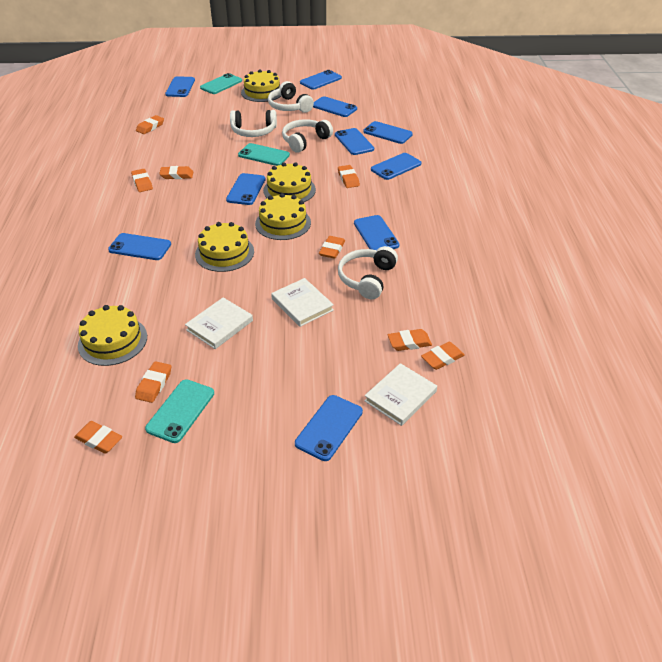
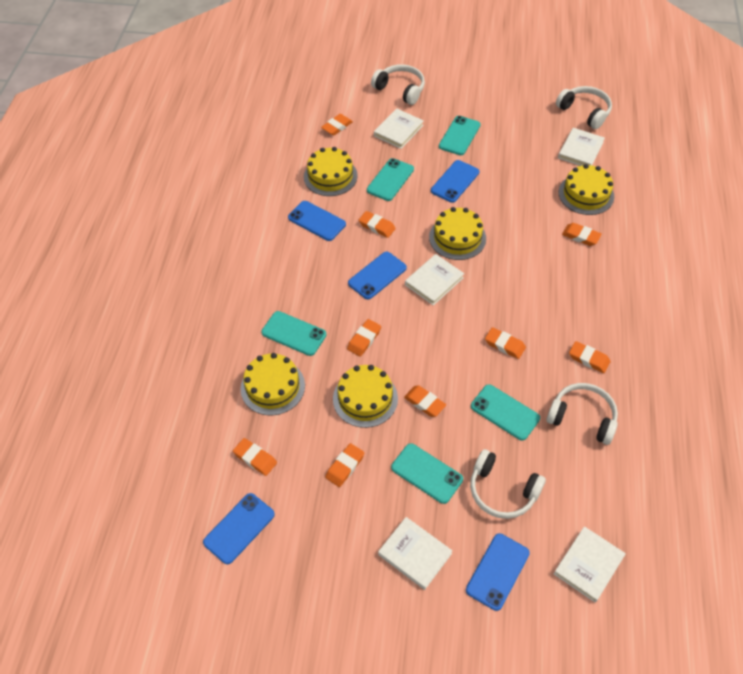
blue phone: 10 -> 5
turquoise phone: 3 -> 5
white book: 3 -> 5

